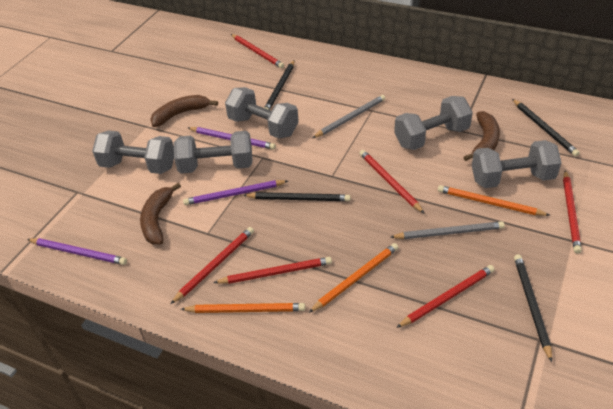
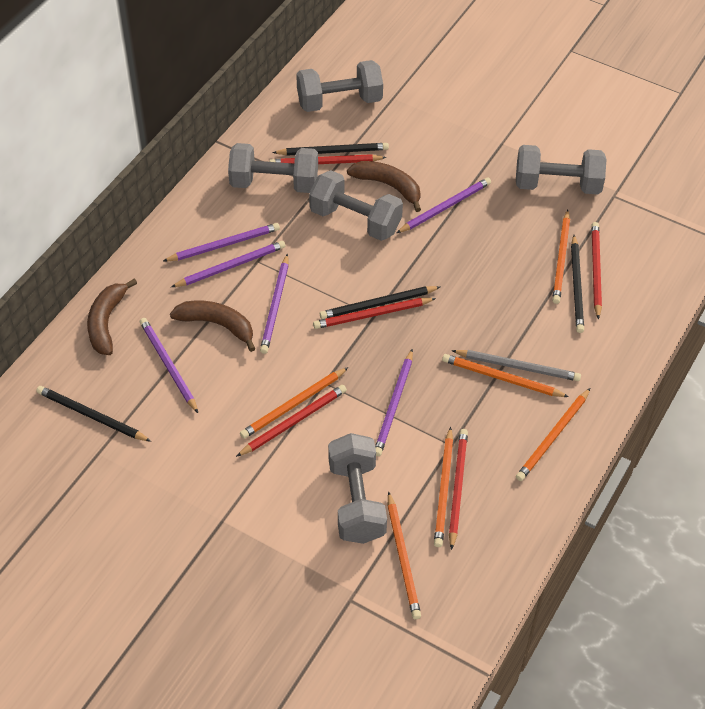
grey pencil: 2 -> 1
orange pencil: 3 -> 6
purple pencil: 3 -> 6
red pencil: 6 -> 5

